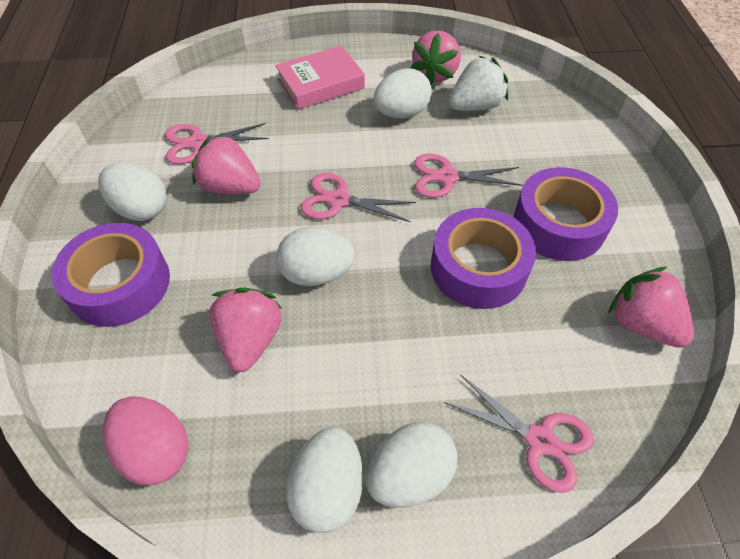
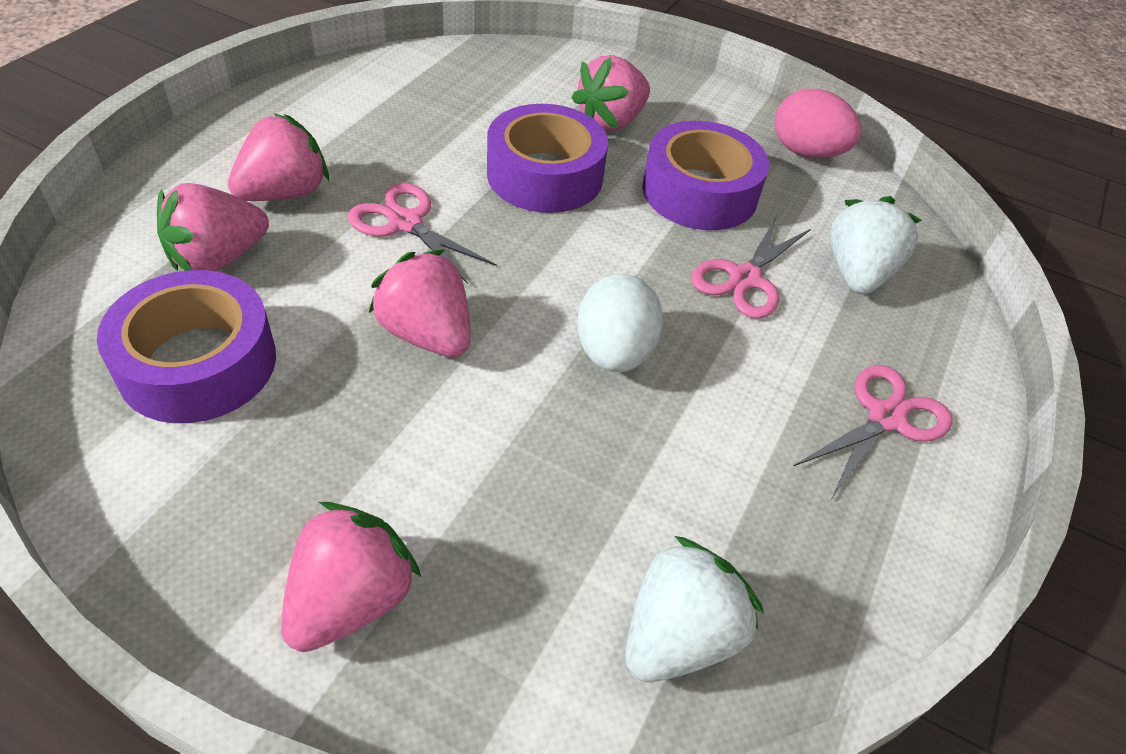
pink book: 1 -> 0
pink scissors: 4 -> 3
pink strawberry: 4 -> 5
white egg: 5 -> 1
white strawberry: 1 -> 2

